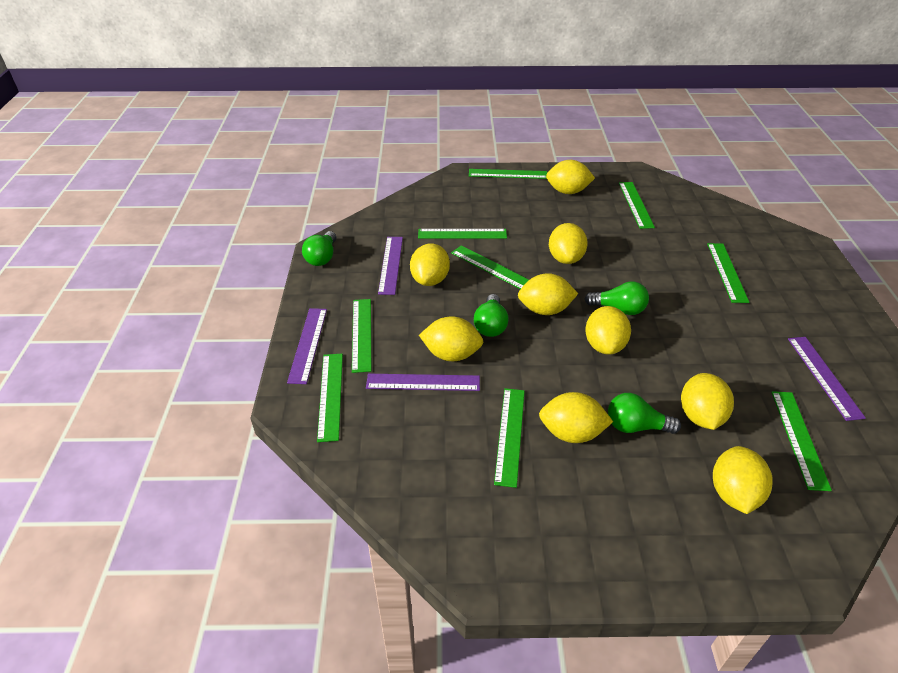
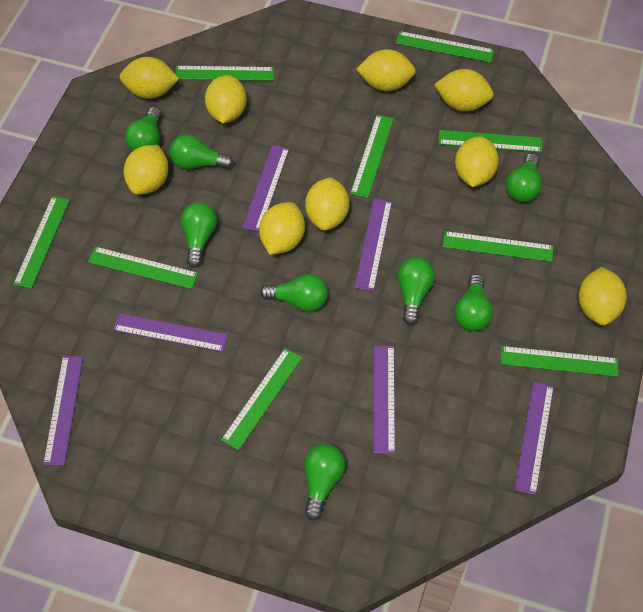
green light bulb: 4 -> 8
purple ruler: 4 -> 6

